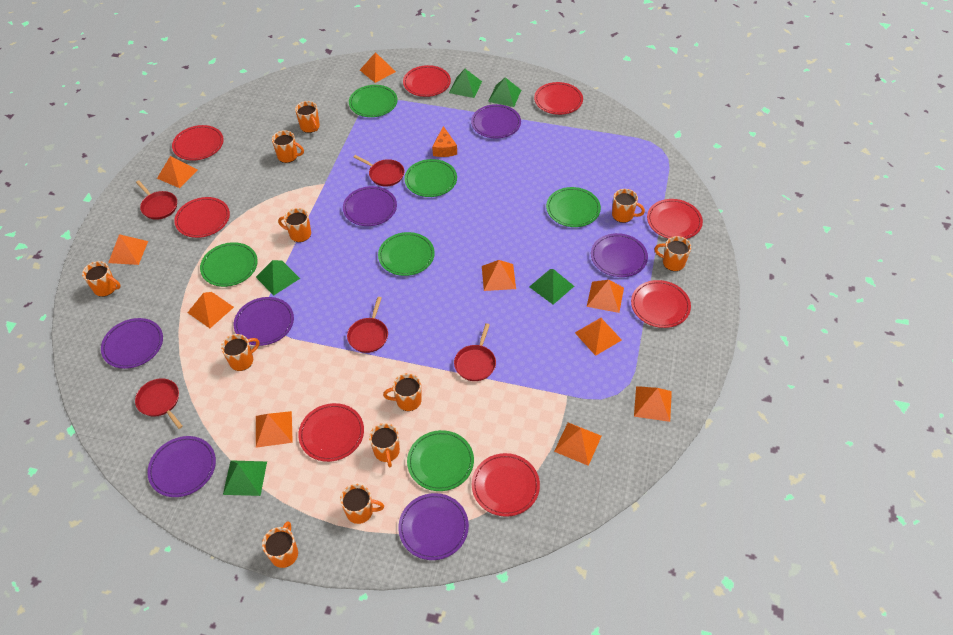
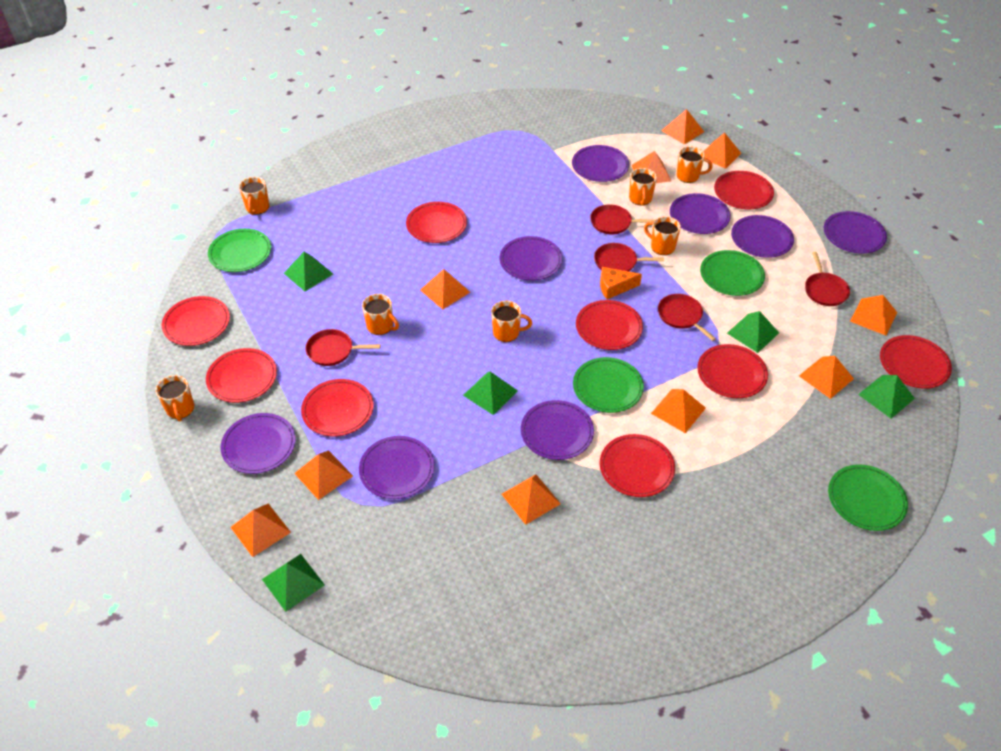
green plate: 6 -> 4
orange mug: 11 -> 7
purple plate: 7 -> 8
red plate: 8 -> 9

